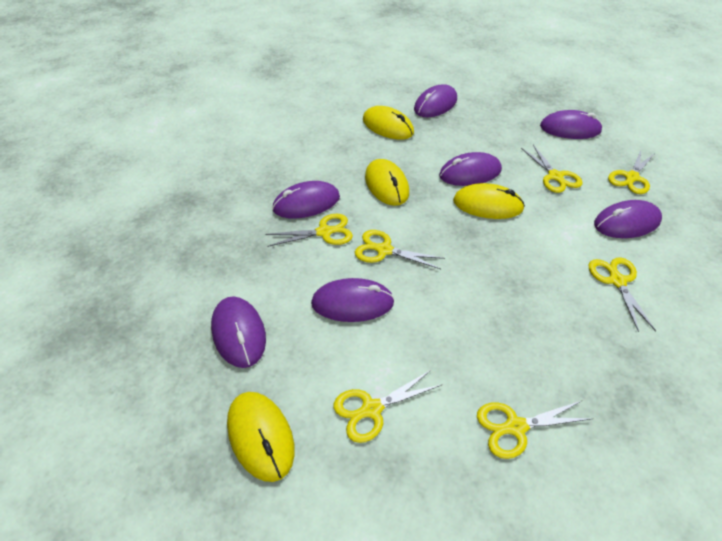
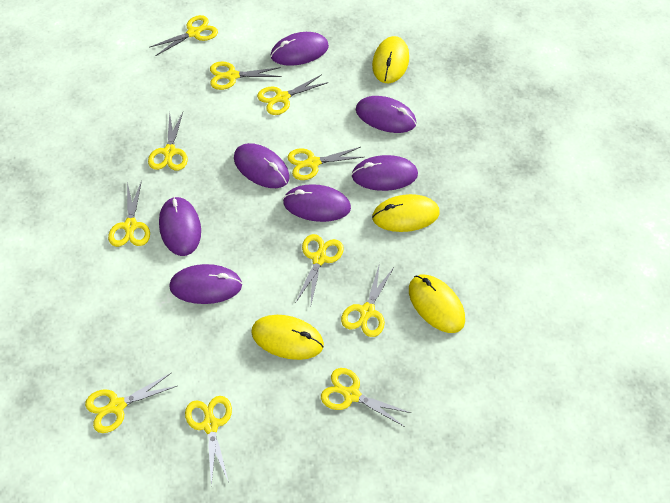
yellow scissors: 7 -> 11

